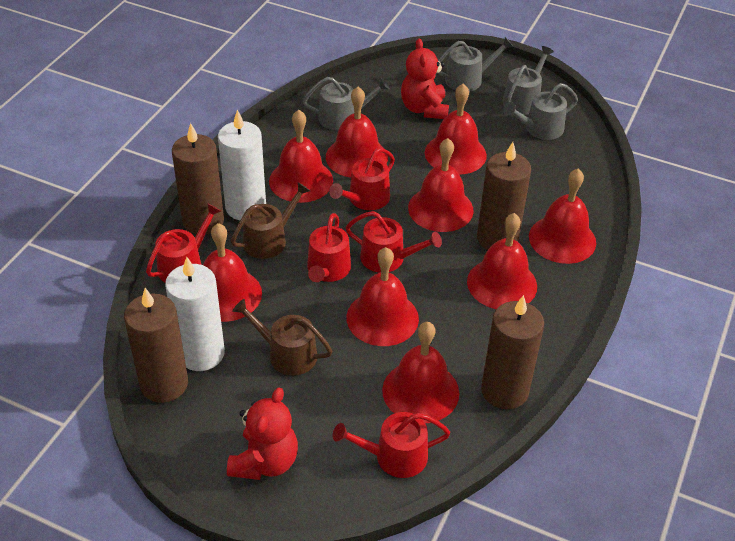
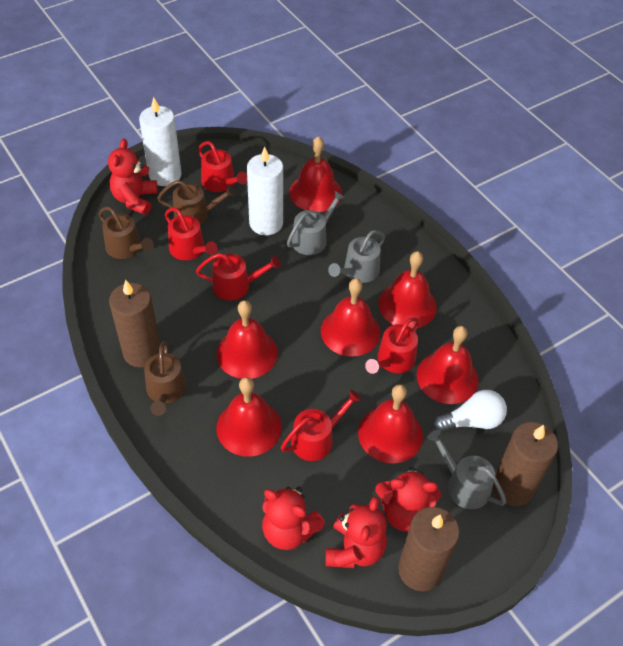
brown candle: 4 -> 3
brown watering can: 2 -> 3
grey watering can: 4 -> 3
red bell: 9 -> 7
red teddy bear: 2 -> 4
white light bulb: 0 -> 1

